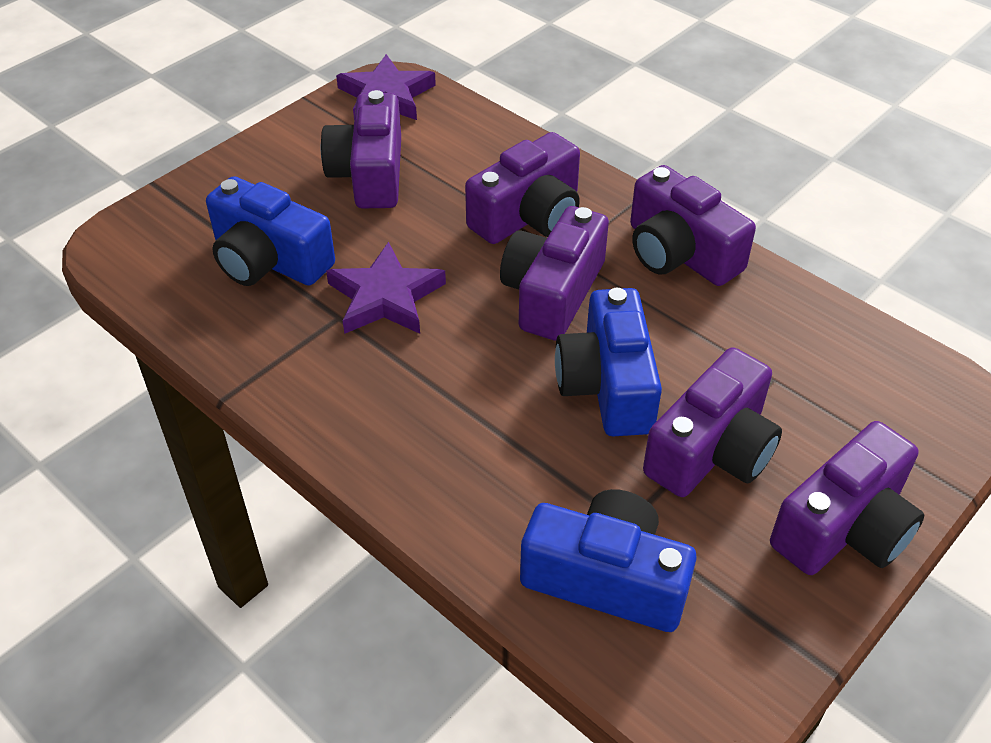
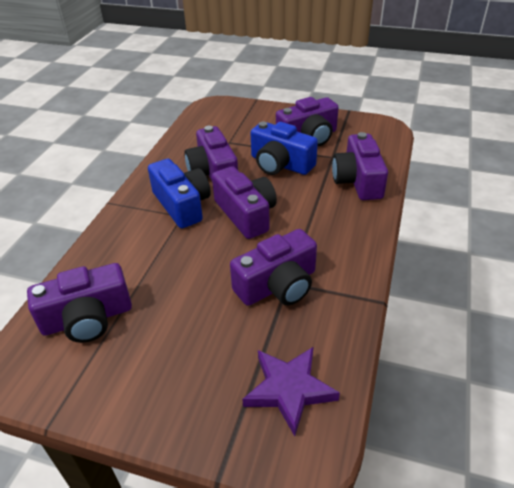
blue camera: 3 -> 2
purple star: 2 -> 1

